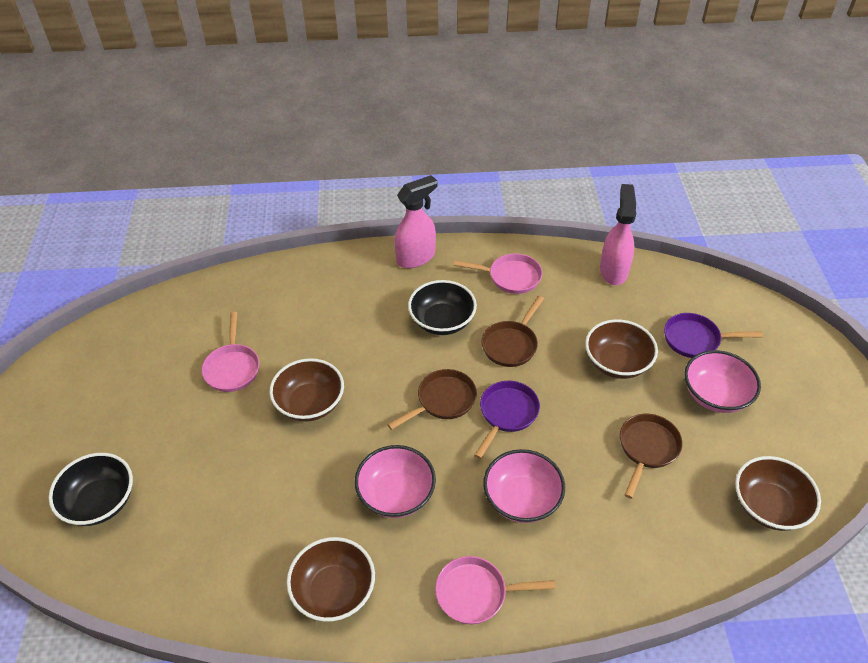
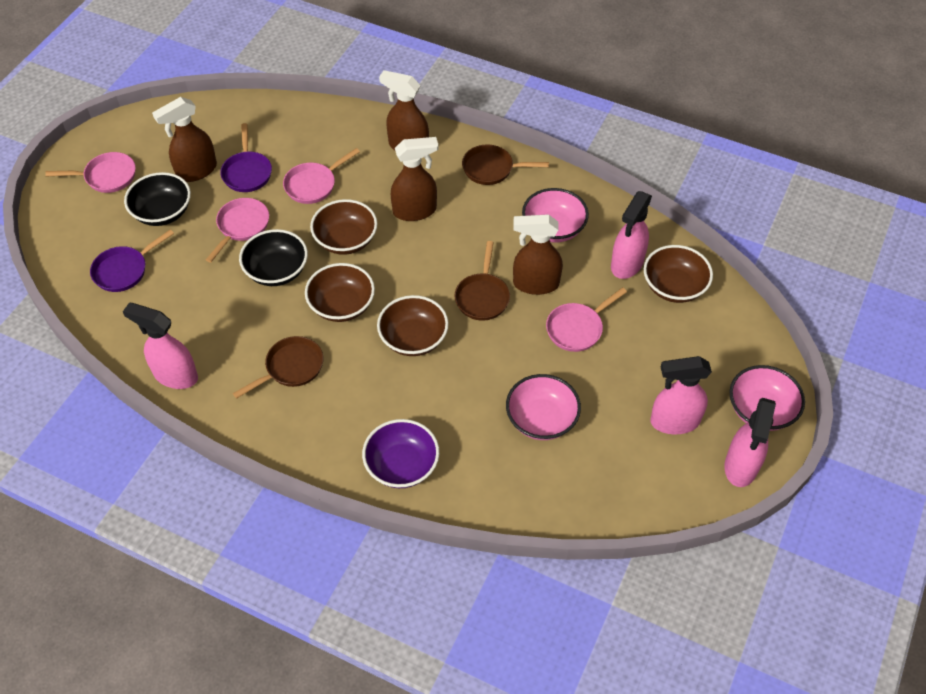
brown spray bottle: 0 -> 4
pink pan: 3 -> 4
pink spray bottle: 2 -> 4
purple bowl: 0 -> 1

